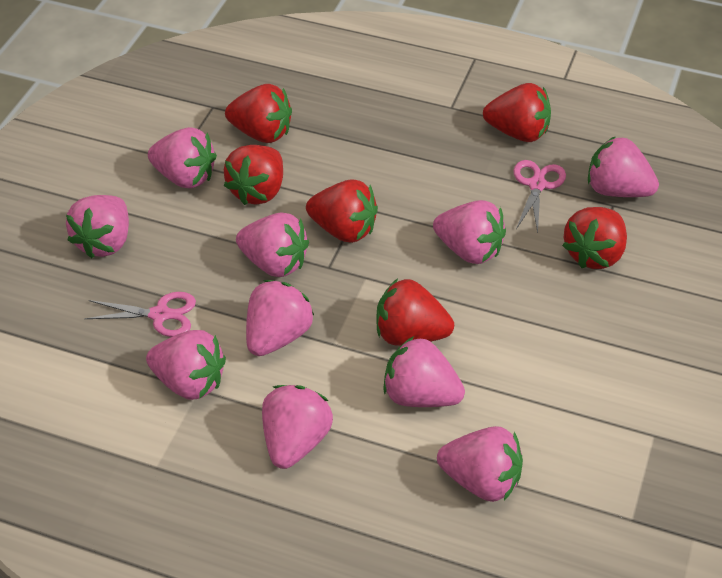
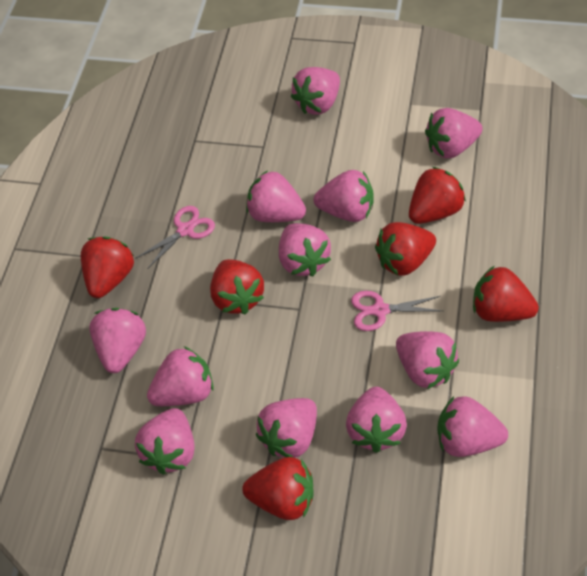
pink strawberry: 10 -> 12

